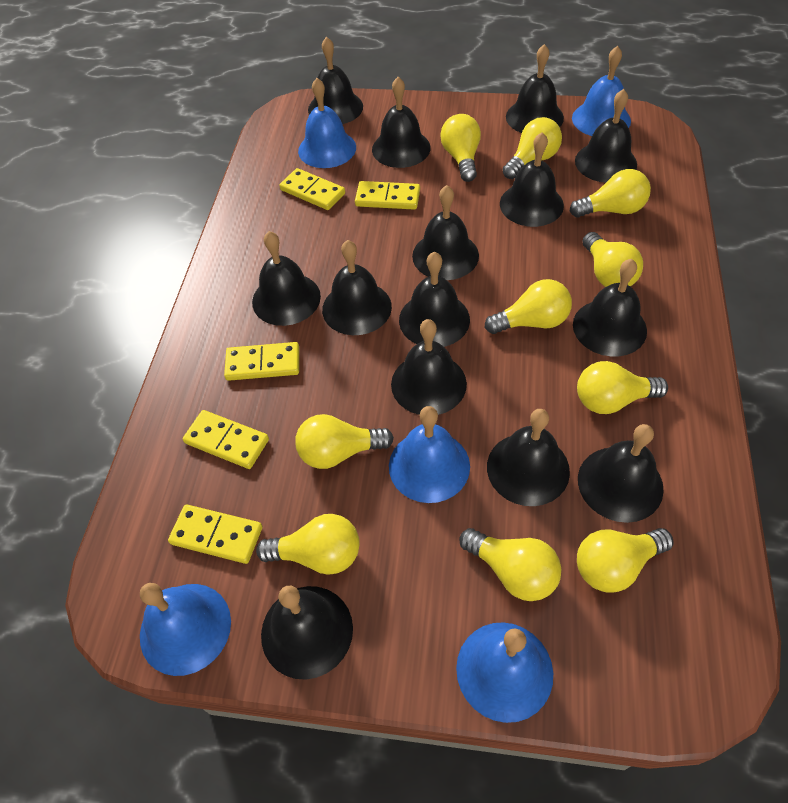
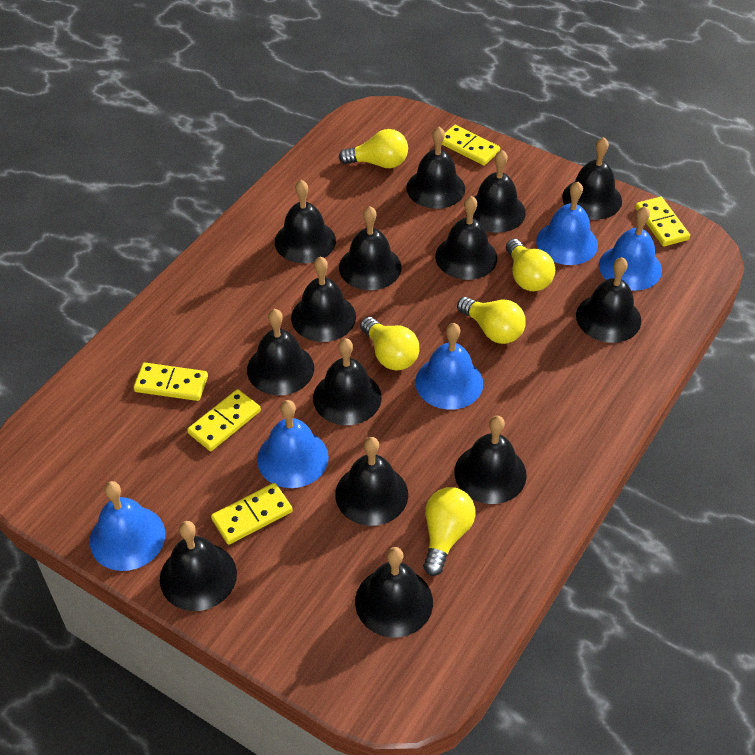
yellow light bulb: 10 -> 5

